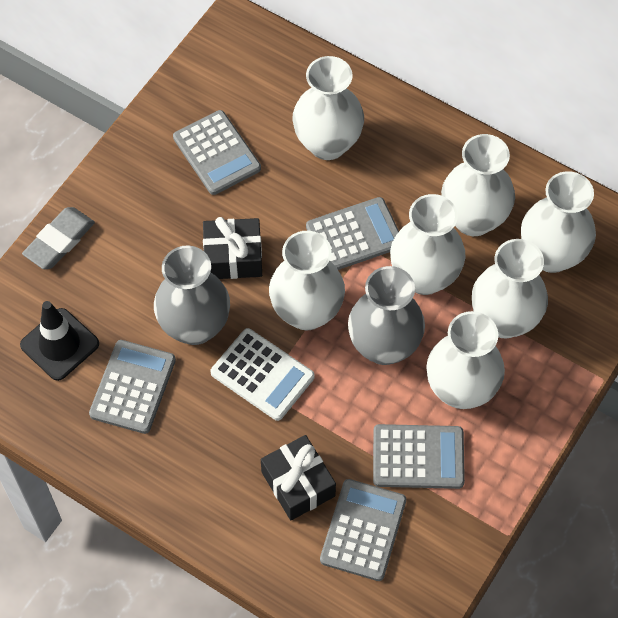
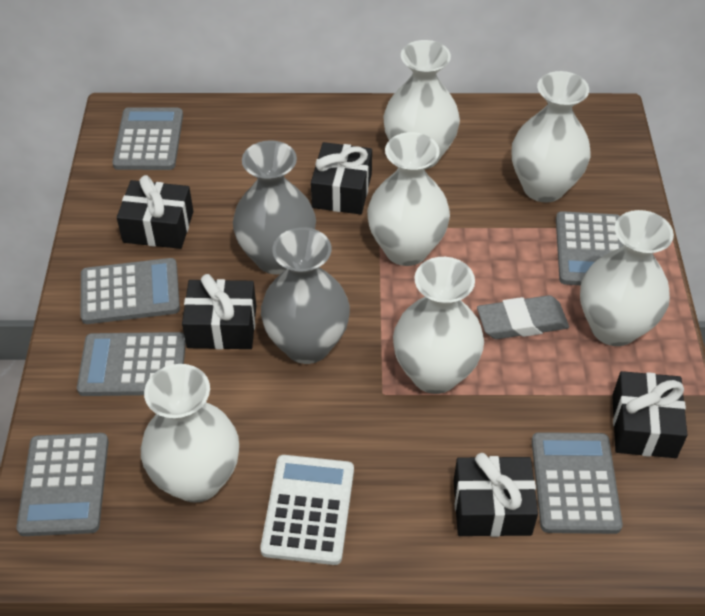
black gift: 2 -> 5
black traffic cone: 1 -> 0
grey calculator: 5 -> 6
white vase: 7 -> 6

